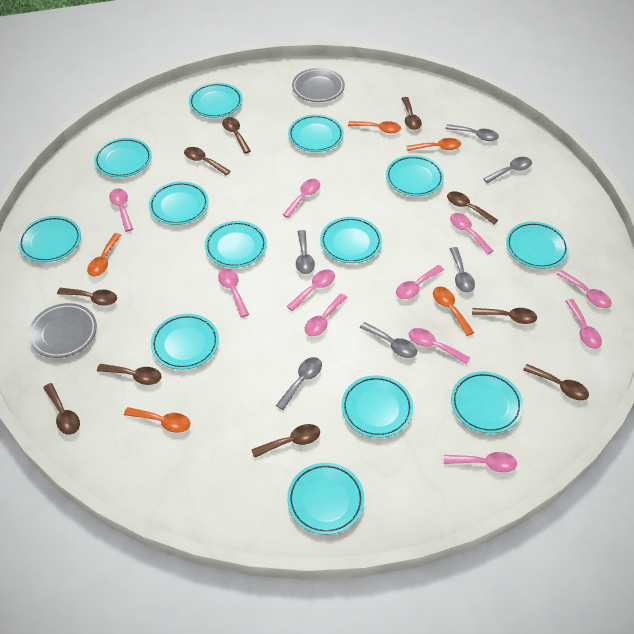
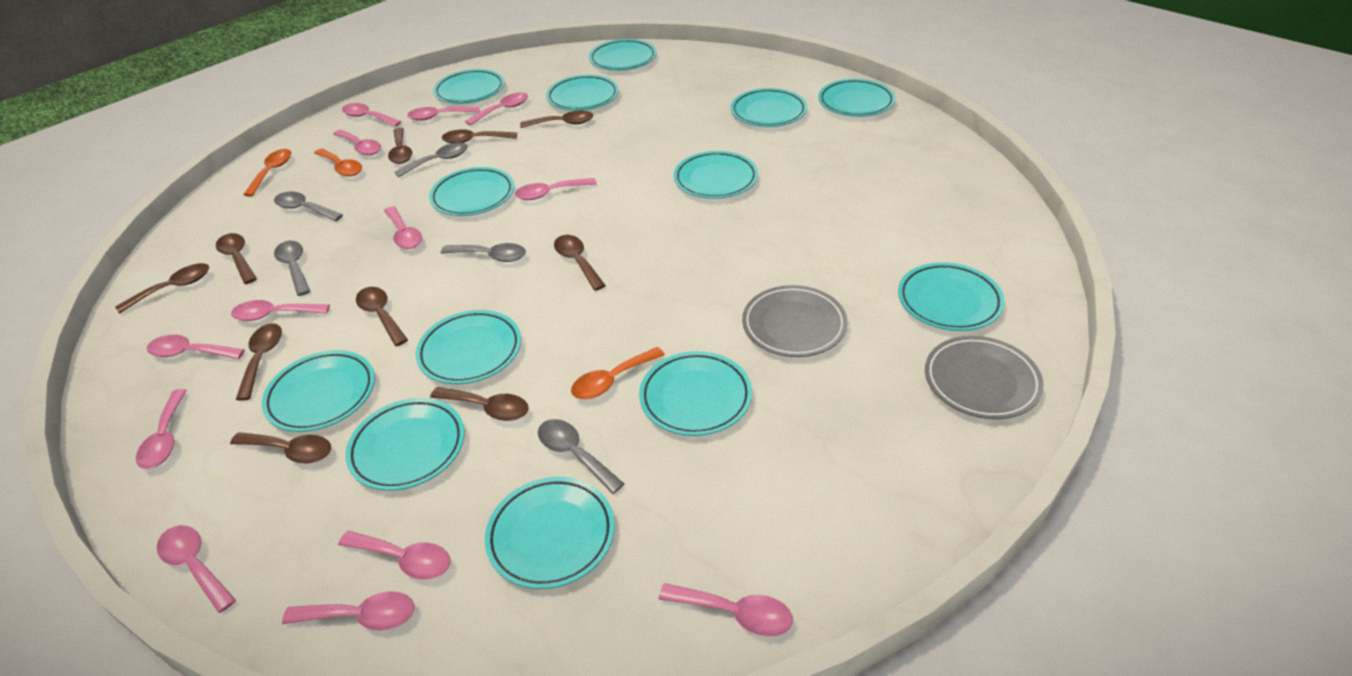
grey spoon: 6 -> 5
orange spoon: 5 -> 3
pink spoon: 11 -> 13

